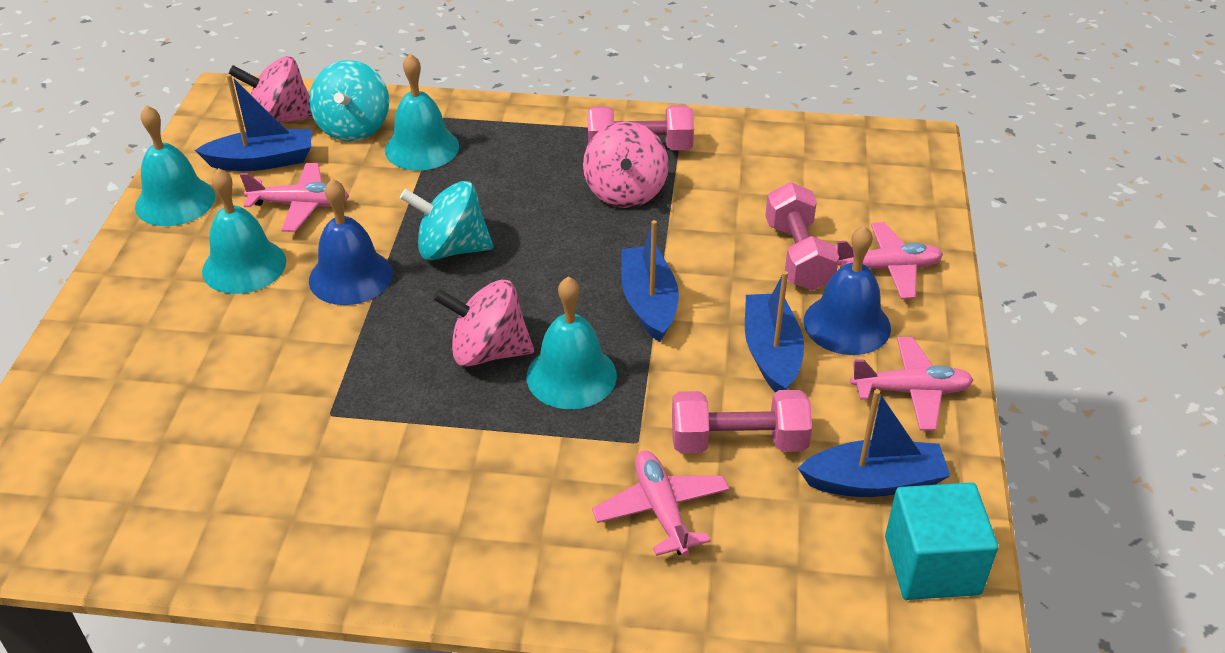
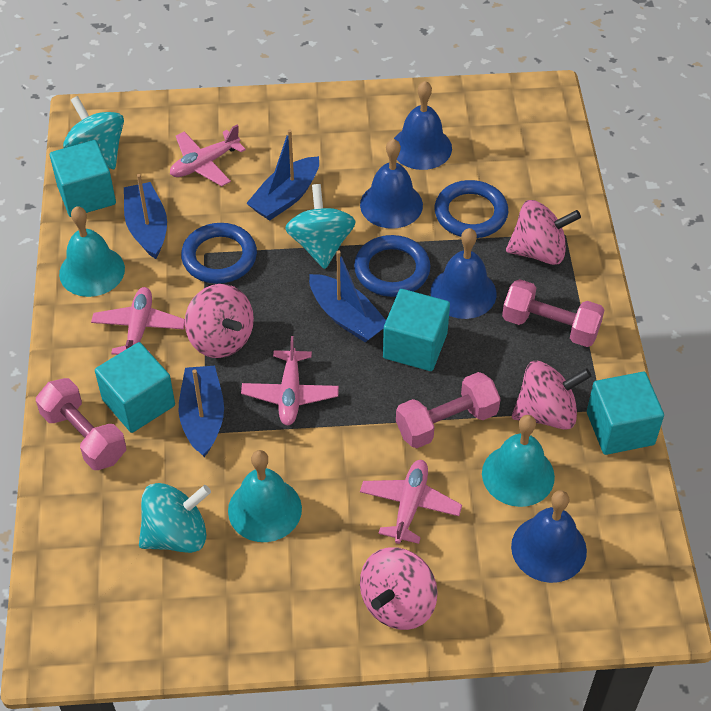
blue bell: 2 -> 4
blue ring: 0 -> 3
pink spinning top: 3 -> 4
turquoise bell: 4 -> 3
turquoise cube: 1 -> 4
turquoise spinning top: 2 -> 3

